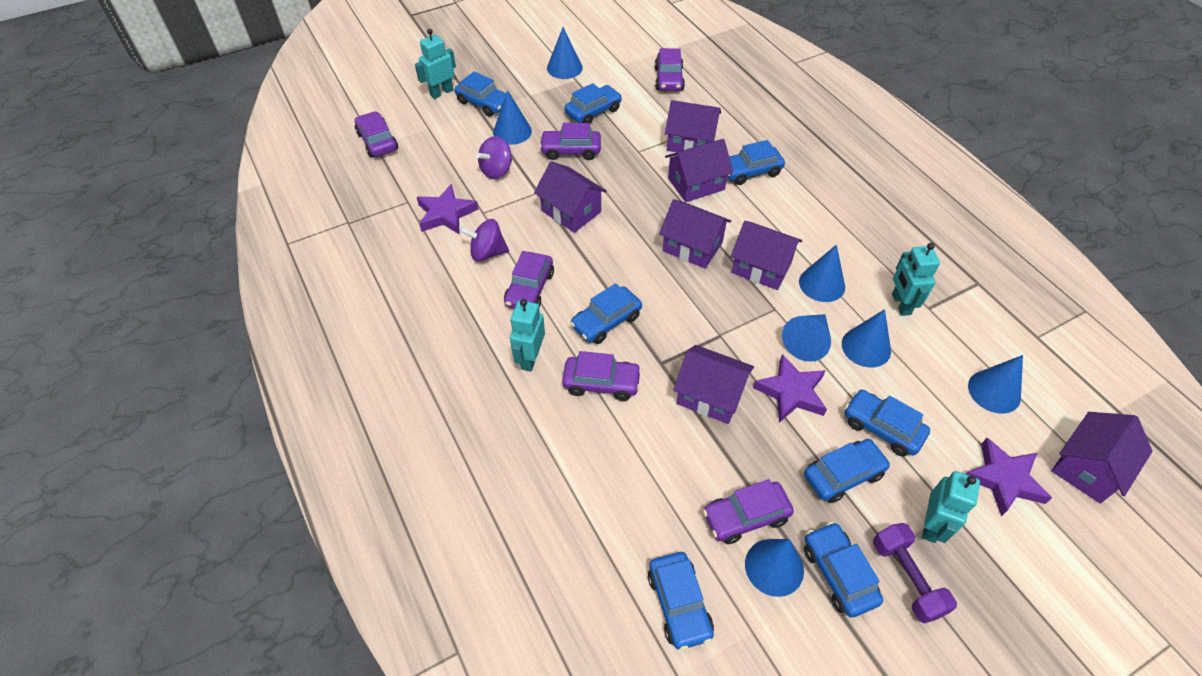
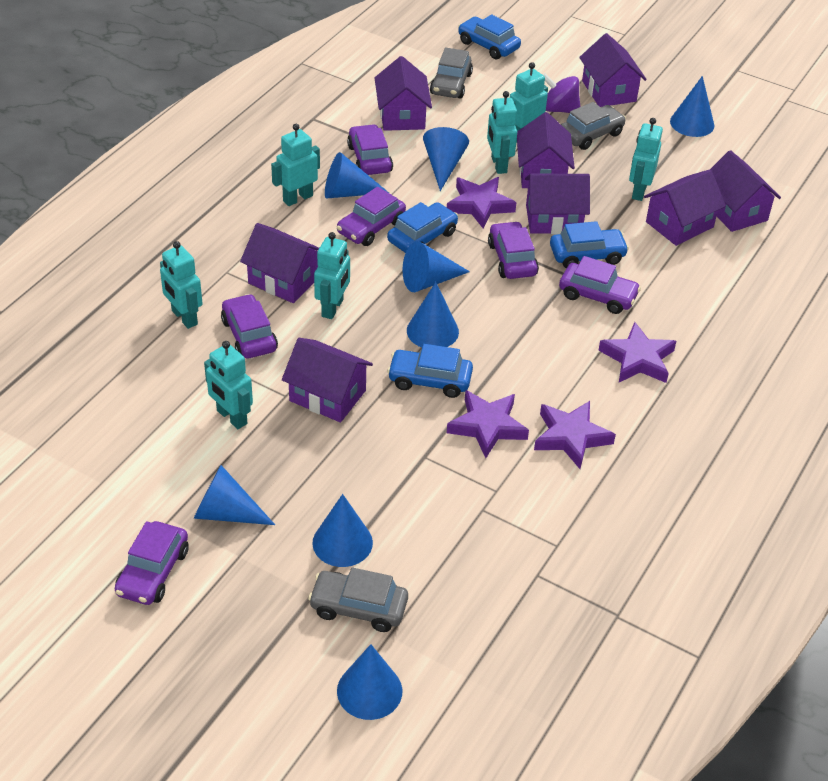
blue car: 8 -> 4
blue cone: 7 -> 8
grey car: 0 -> 3
purple dumbbell: 1 -> 0
purple house: 7 -> 8
purple spinning top: 2 -> 1
purple star: 3 -> 4
turquoise robot: 4 -> 7

